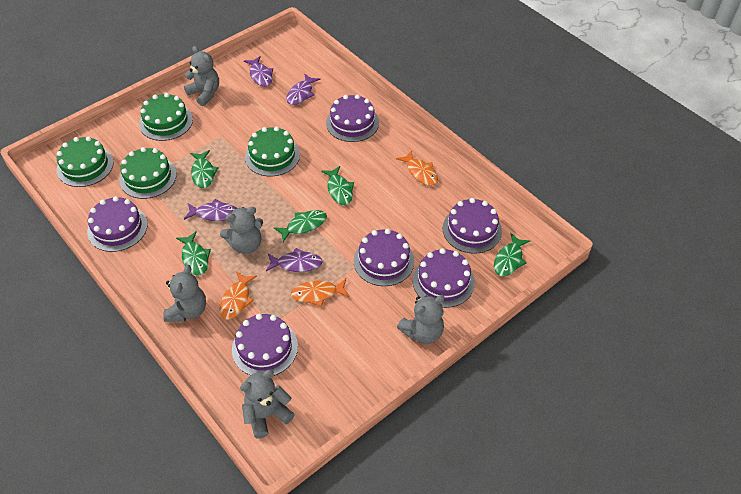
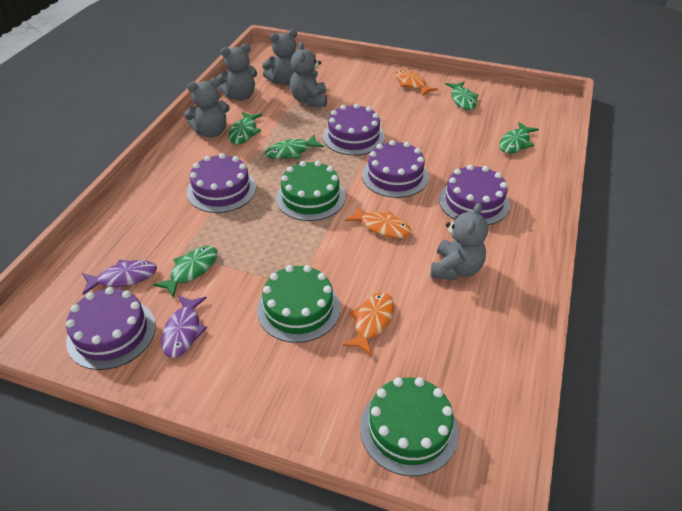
green cake: 4 -> 3
purple cake: 6 -> 5
purple fish: 4 -> 2

